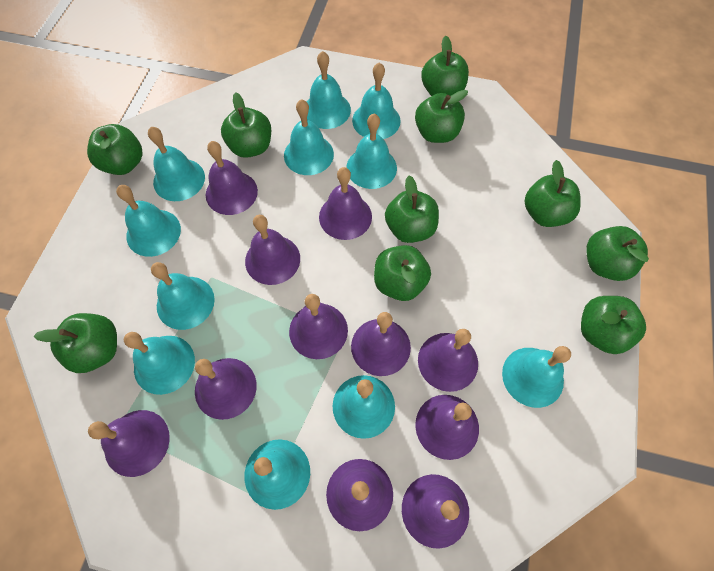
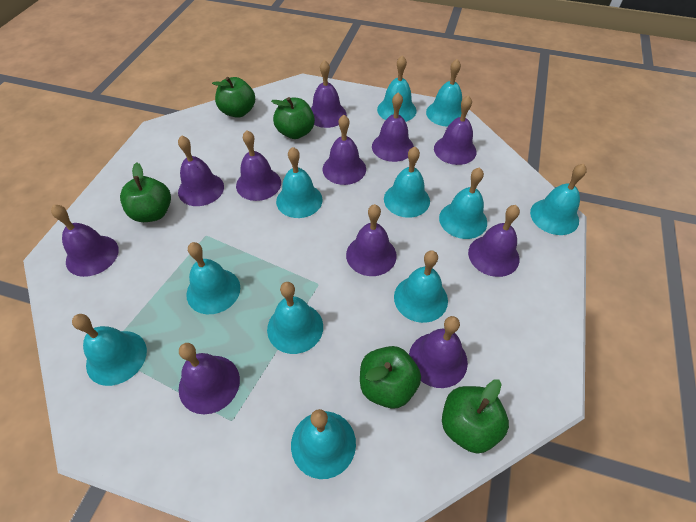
green apple: 10 -> 5

